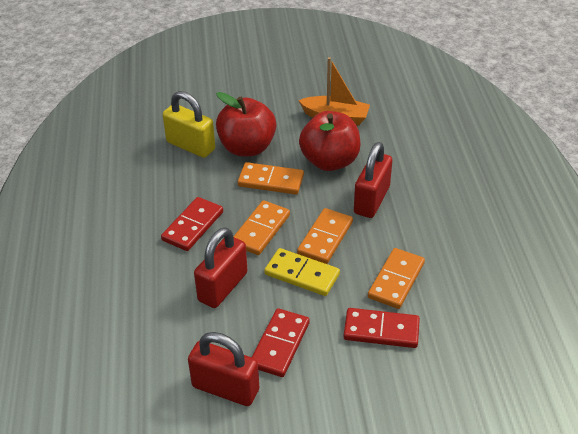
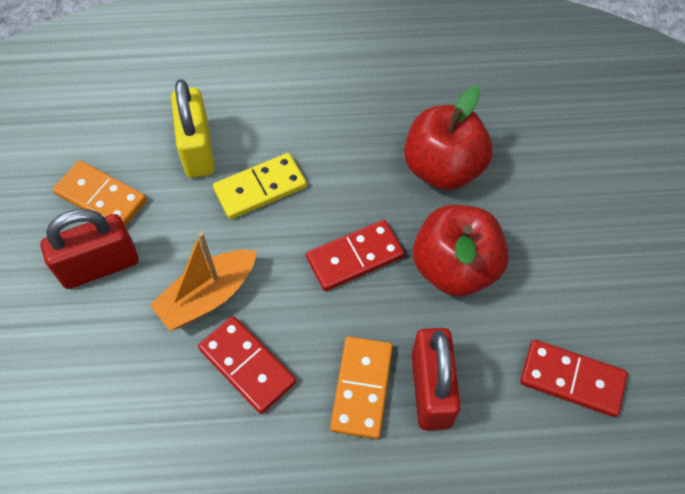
orange domino: 4 -> 2
red padlock: 3 -> 2

